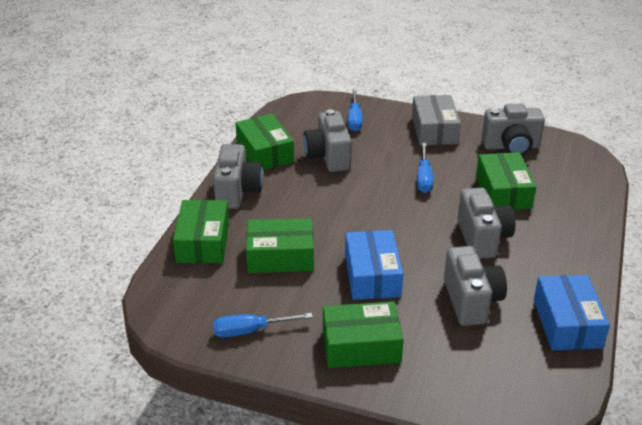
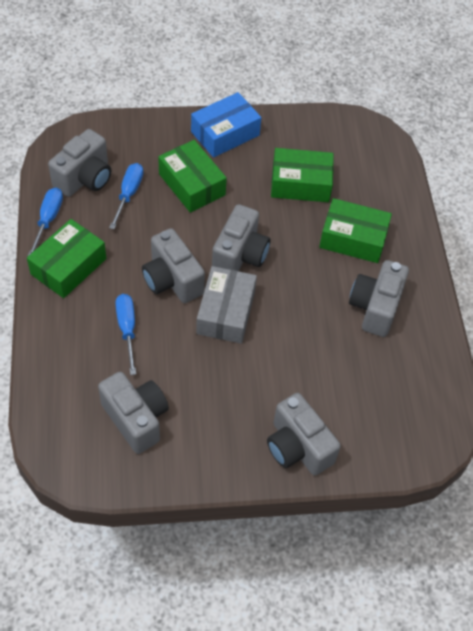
blue box: 2 -> 1
green box: 5 -> 4
grey camera: 5 -> 6

